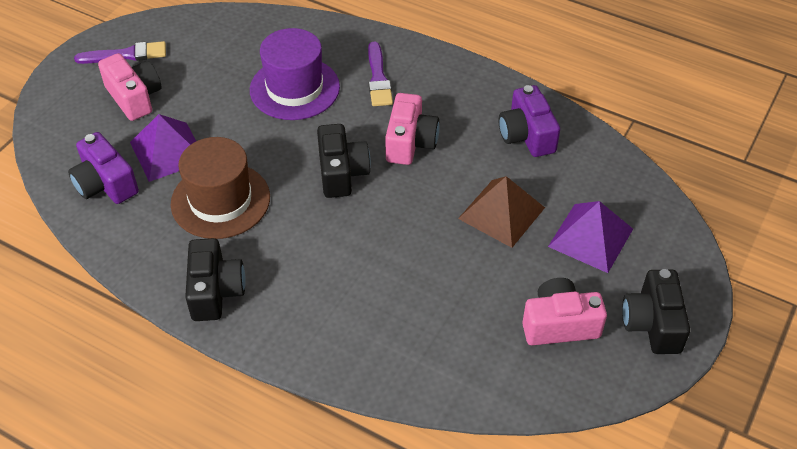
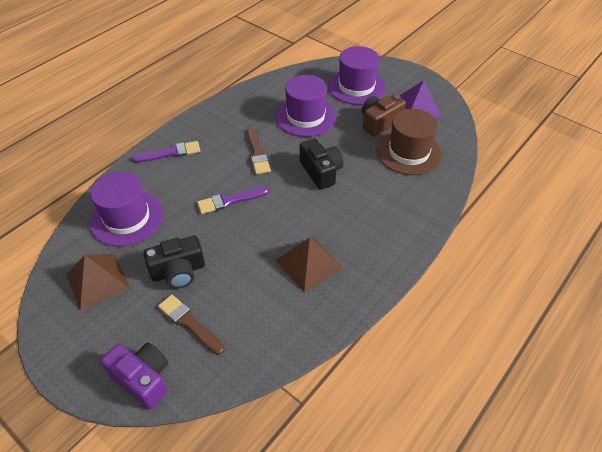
black camera: 3 -> 2
brown brush: 0 -> 2
brown camera: 0 -> 1
brown pyramid: 1 -> 2
pink camera: 3 -> 0
purple camera: 2 -> 1
purple hat: 1 -> 3
purple pyramid: 2 -> 1

